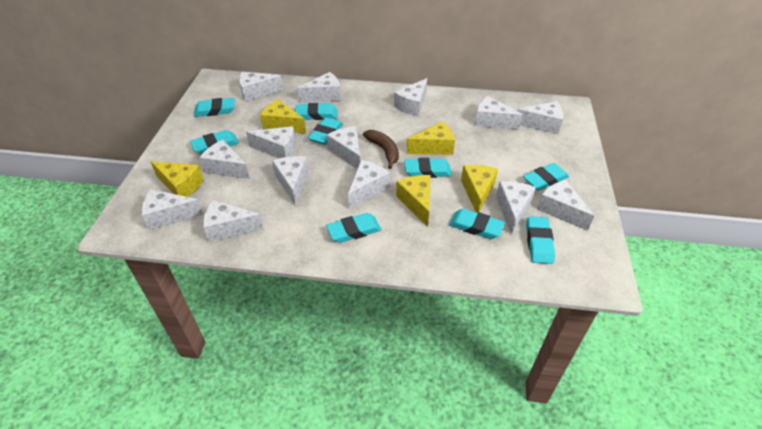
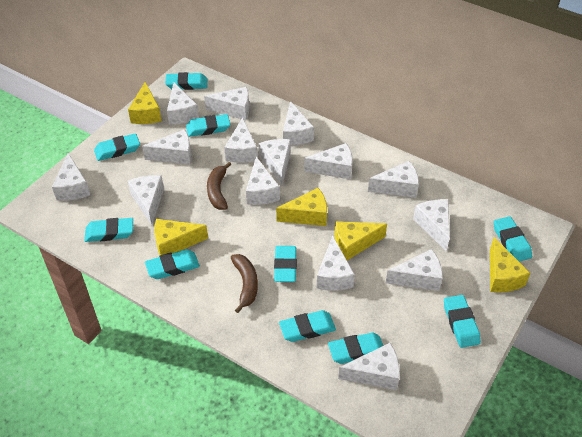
brown banana: 1 -> 2
turquoise eraser: 9 -> 10
white cheese: 14 -> 15

